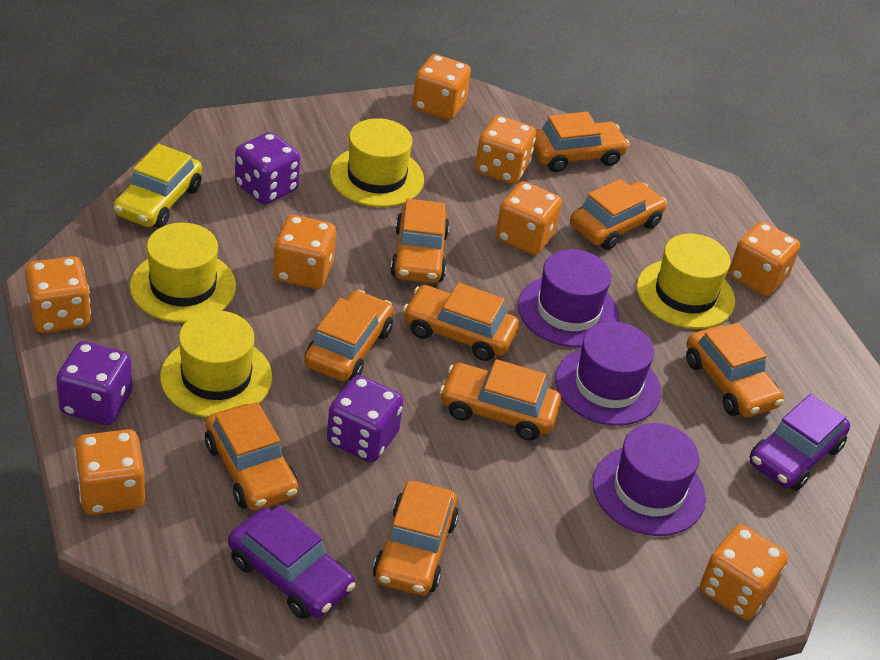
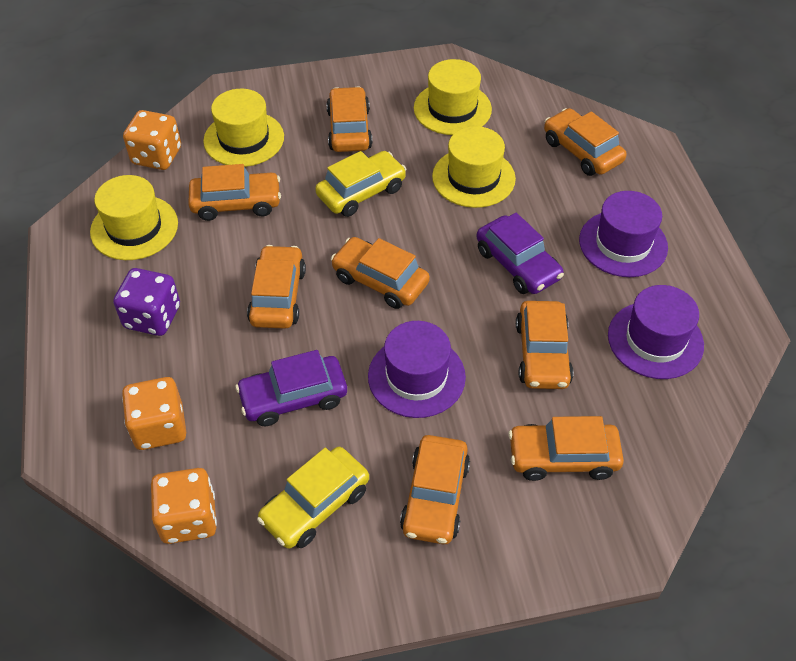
orange car: 9 -> 8
orange dice: 8 -> 3
purple dice: 3 -> 1
yellow car: 1 -> 2

